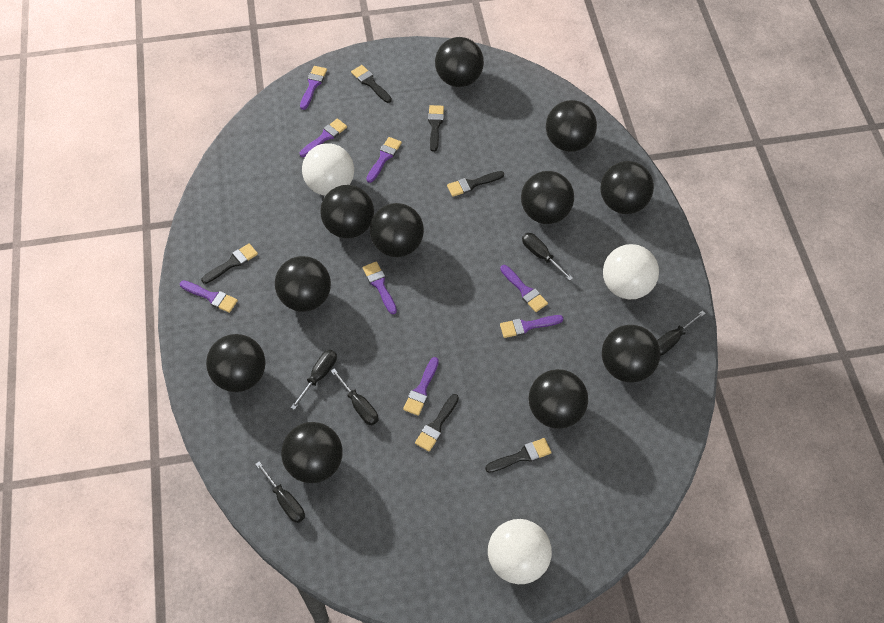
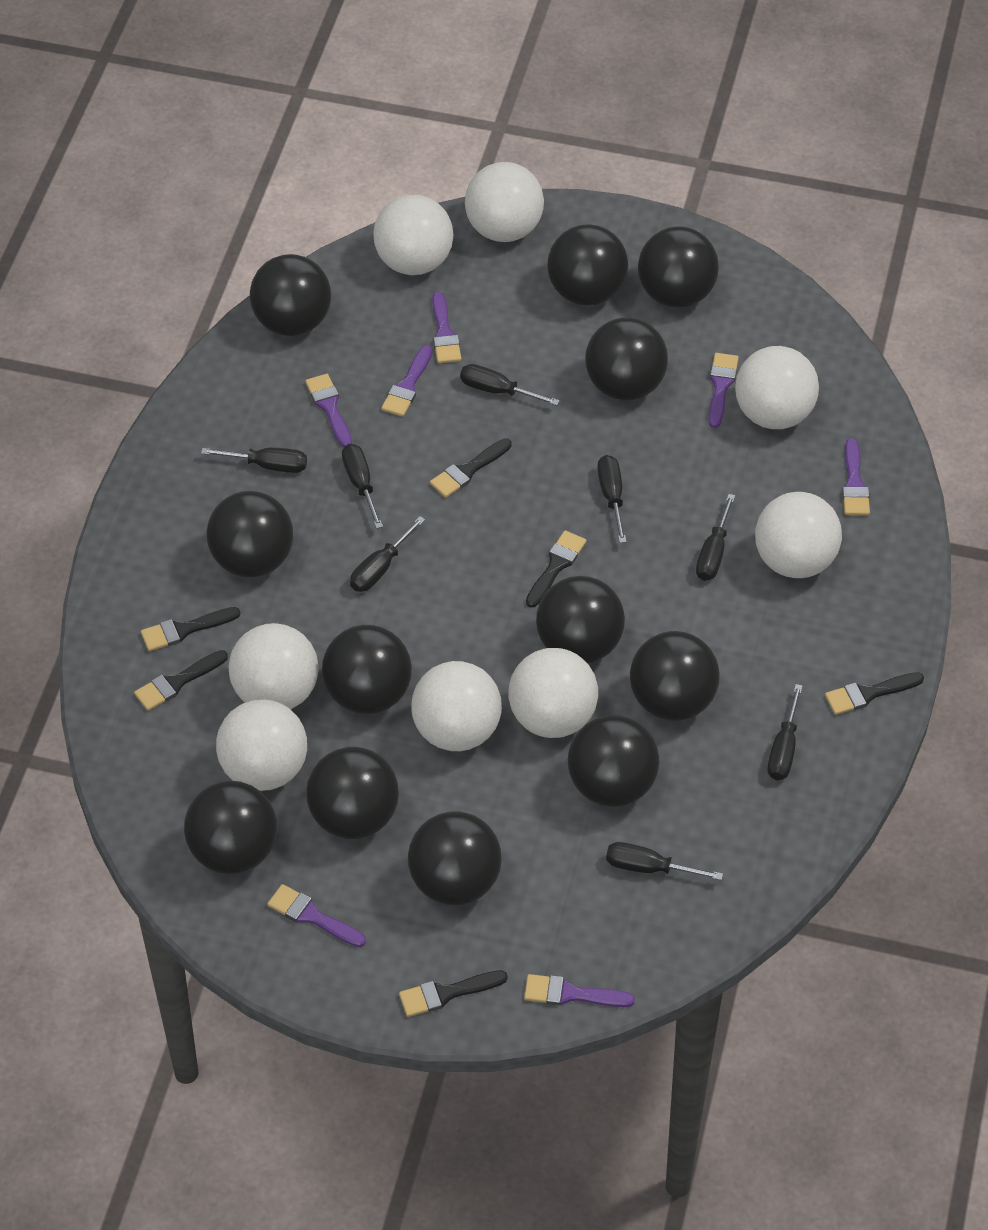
black ball: 11 -> 12
black screwdriver: 5 -> 8
purple brush: 8 -> 7
white ball: 3 -> 8

